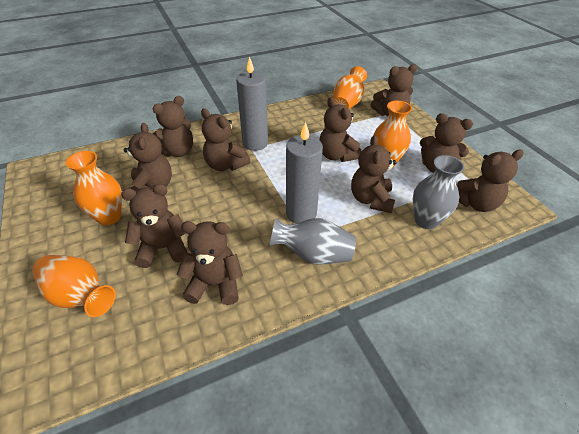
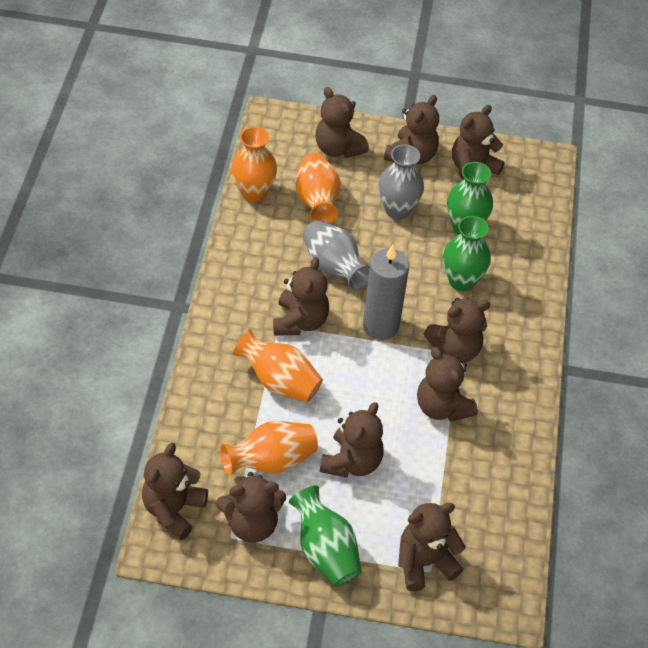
green vase: 0 -> 3
grey candle: 2 -> 1

